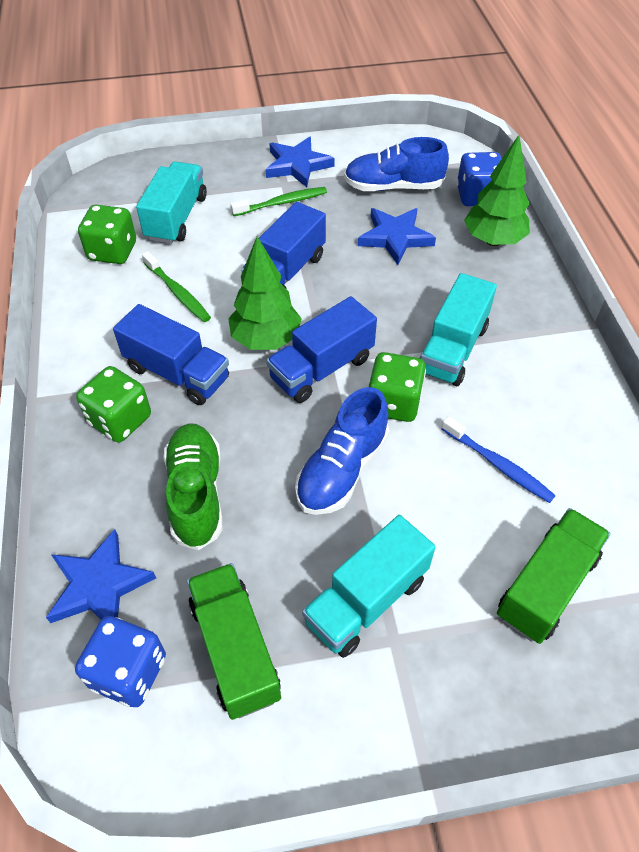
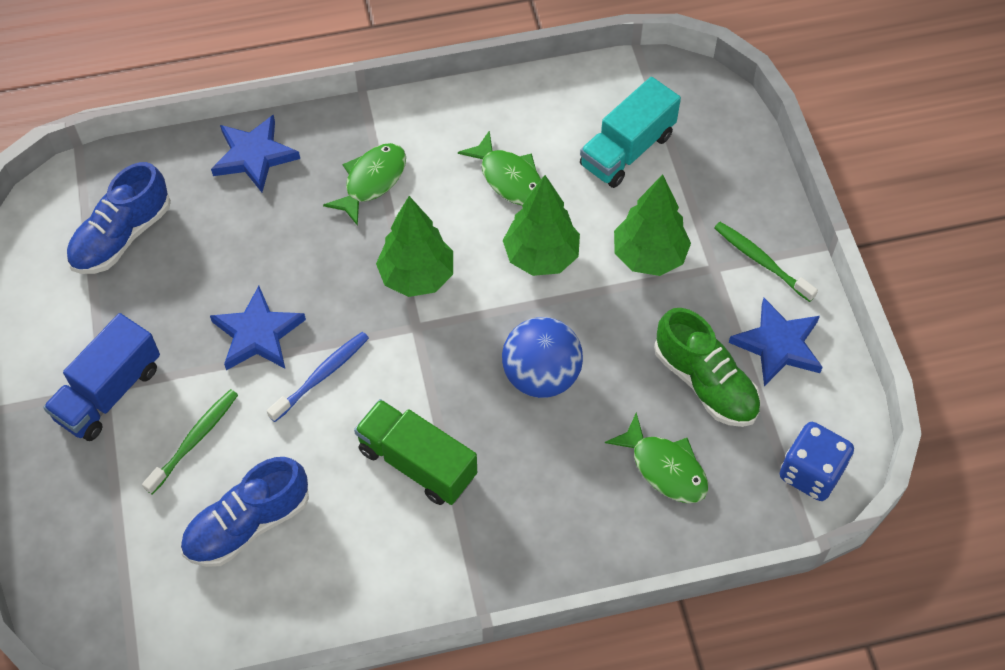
blue ball: 0 -> 1
blue dice: 2 -> 1
blue truck: 3 -> 1
green dice: 3 -> 0
green fish: 0 -> 3
green tree: 2 -> 3
green truck: 2 -> 1
turquoise truck: 3 -> 1

